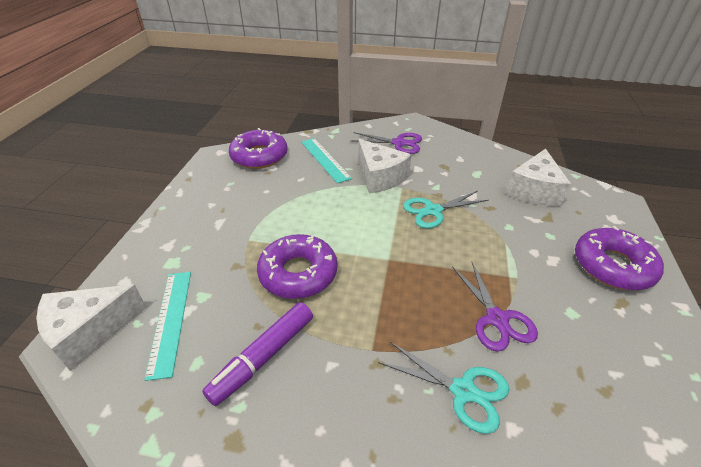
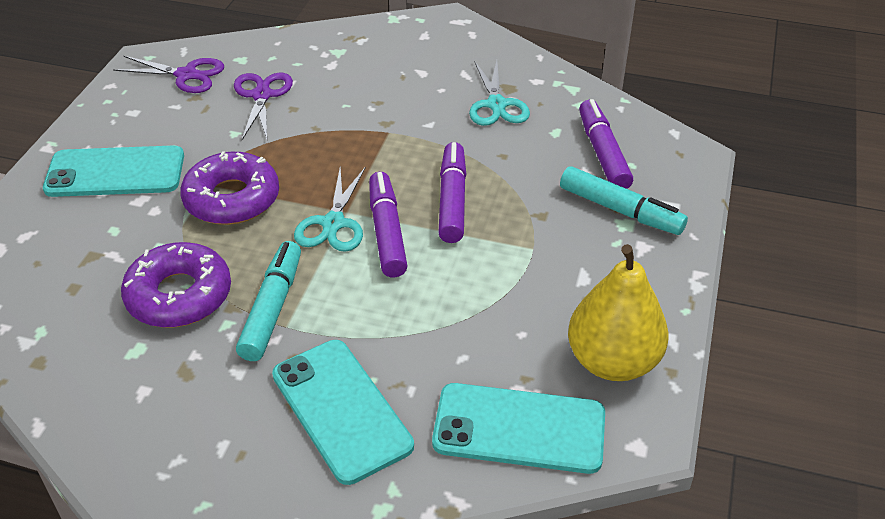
purple donut: 3 -> 2
purple marker: 1 -> 3
turquoise marker: 0 -> 2
turquoise phone: 0 -> 3
turquoise ruler: 2 -> 0
white cheese: 3 -> 0
yellow pear: 0 -> 1

